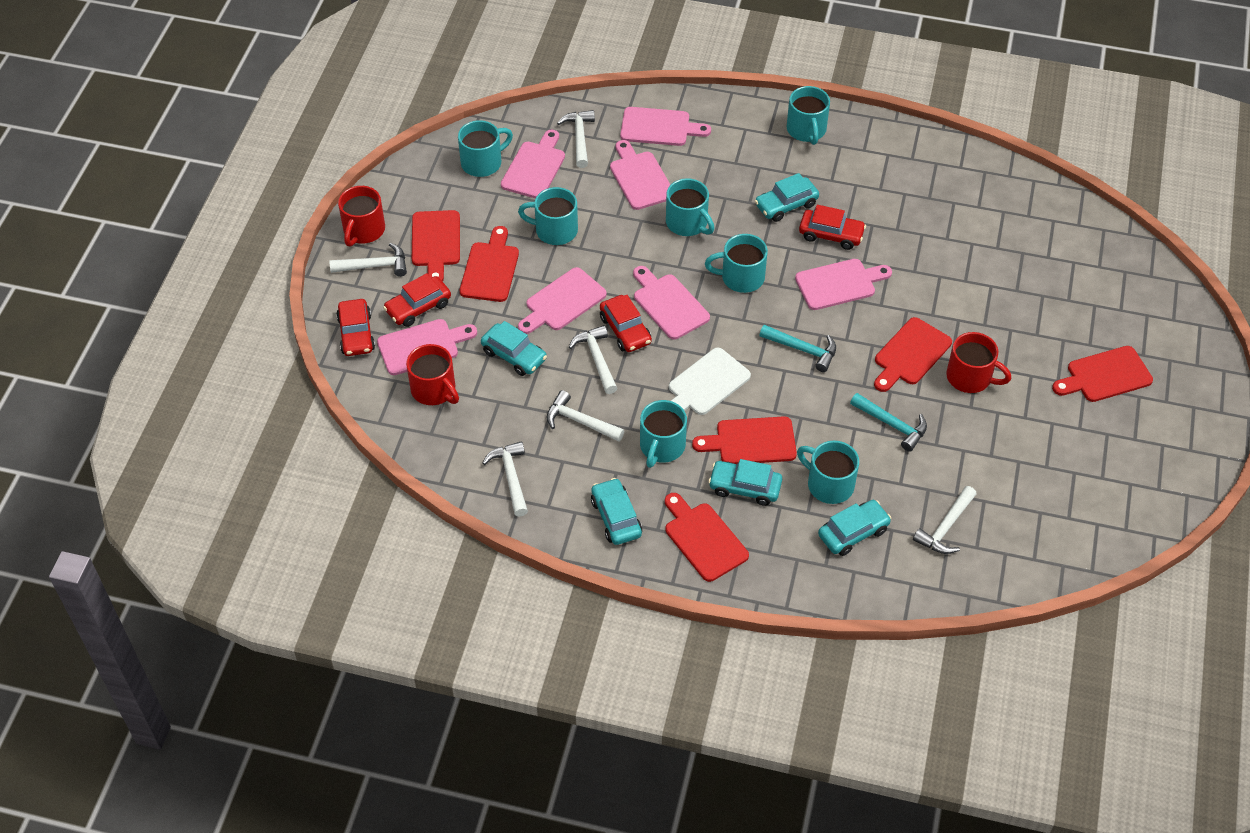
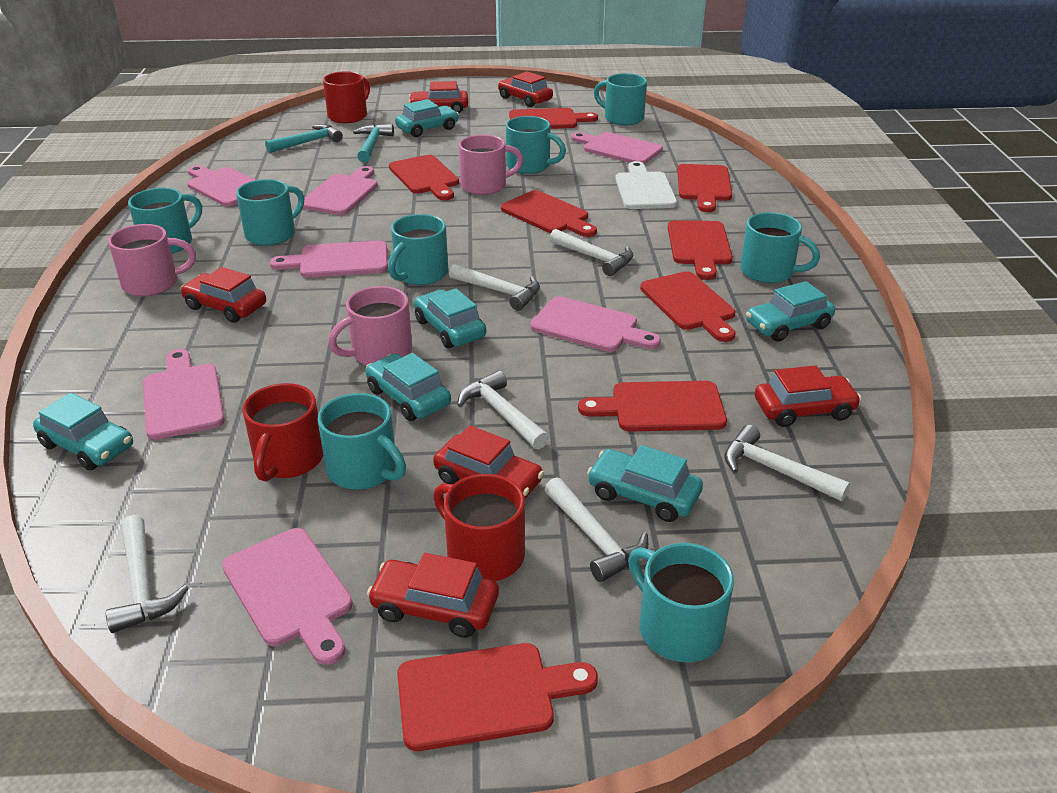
pink mug: 0 -> 3
red car: 4 -> 6
red cutting board: 6 -> 8
turquoise car: 5 -> 6
turquoise mug: 7 -> 8

